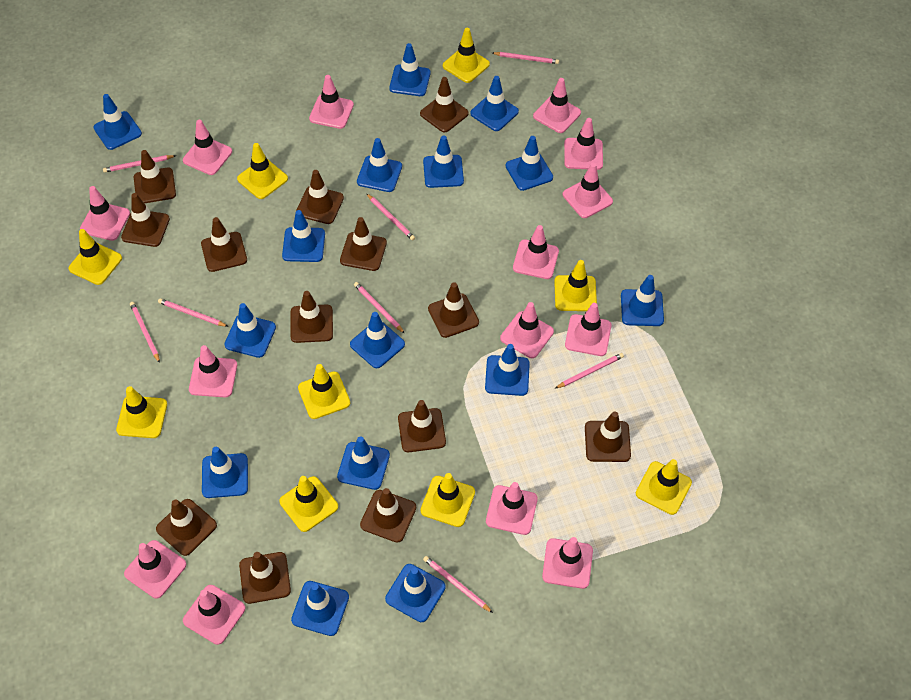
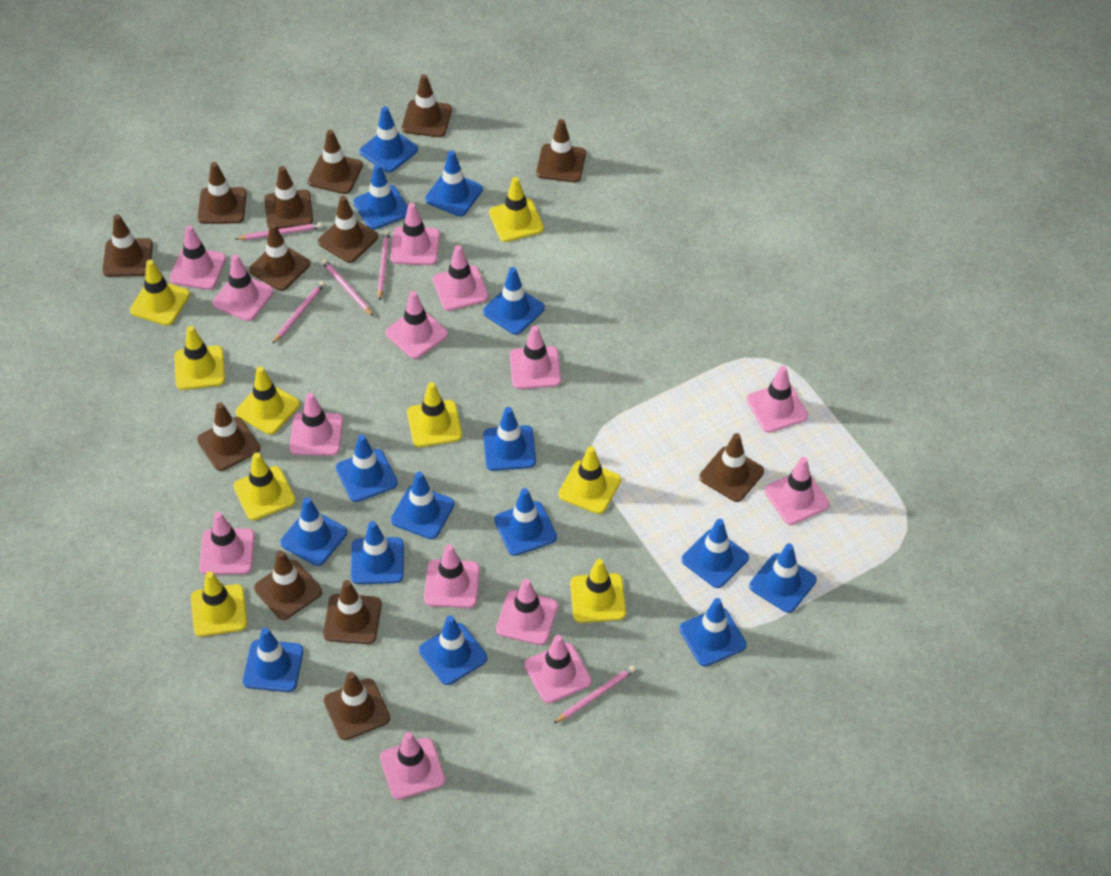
pink pencil: 8 -> 5

